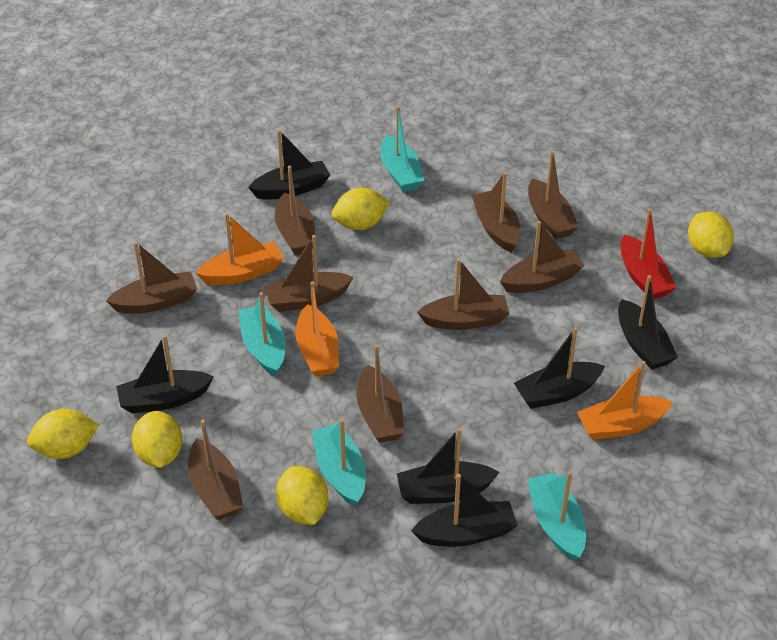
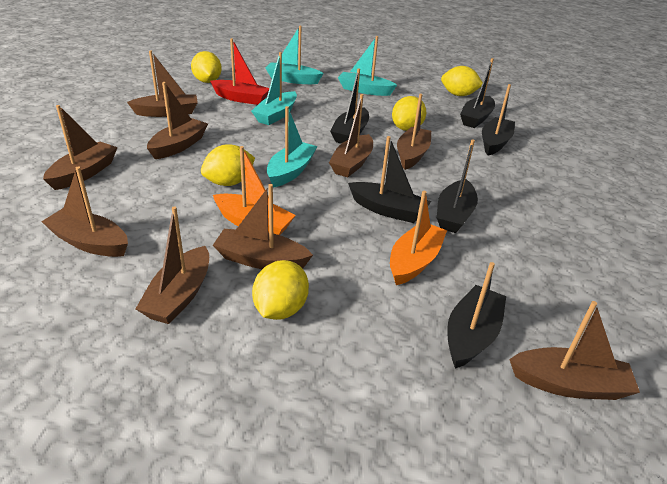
orange boat: 3 -> 2

